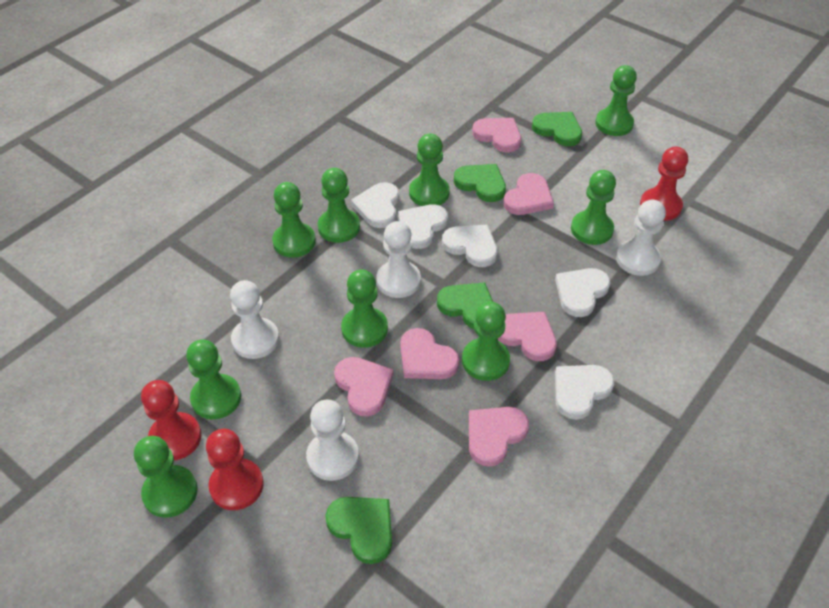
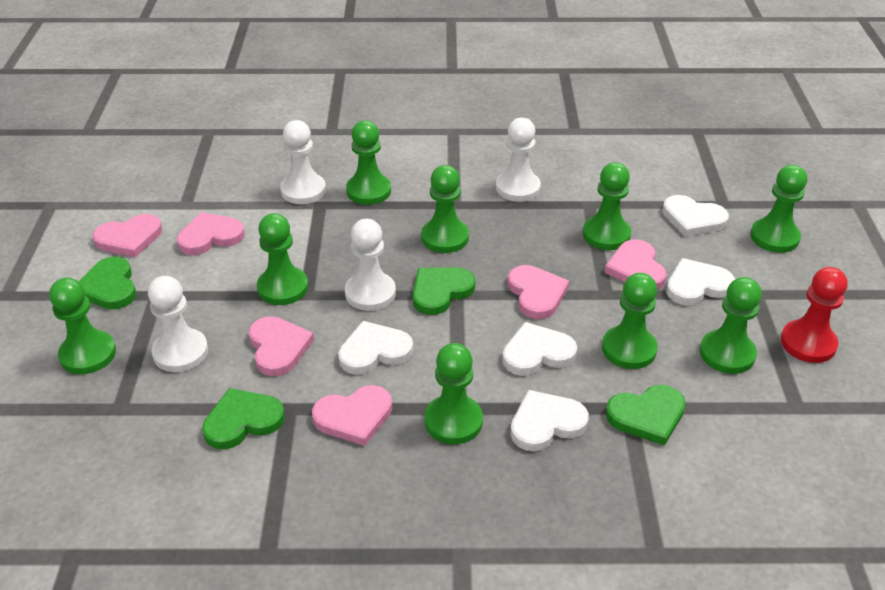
red pawn: 3 -> 1

